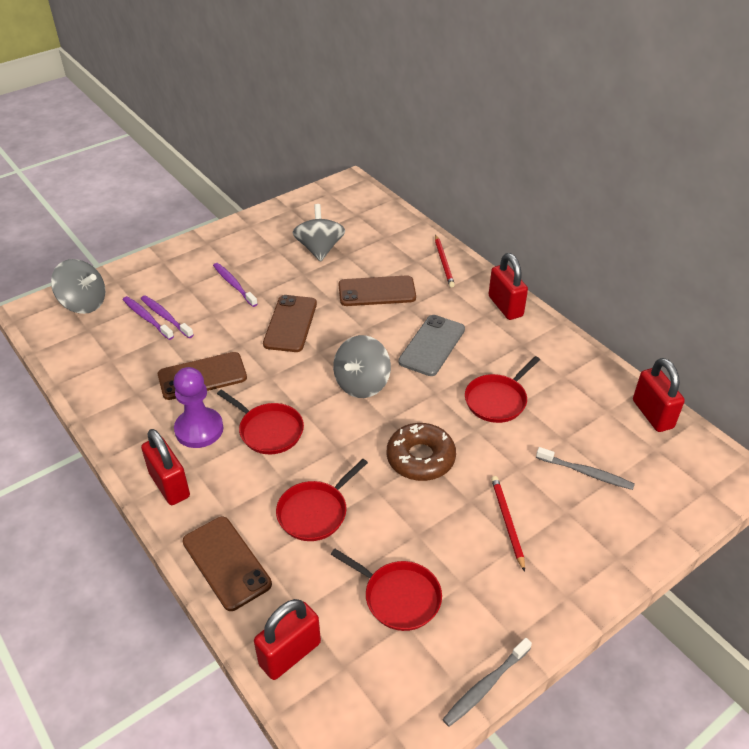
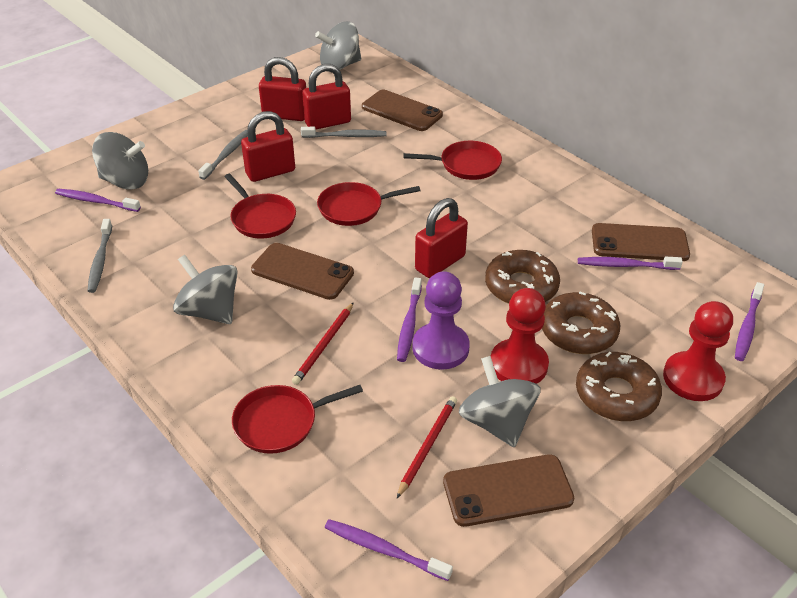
brown donut: 1 -> 3
grey phone: 1 -> 0
grey spinning top: 3 -> 4
grey toothbrush: 2 -> 3
purple toothbrush: 3 -> 5
red pawn: 0 -> 2

